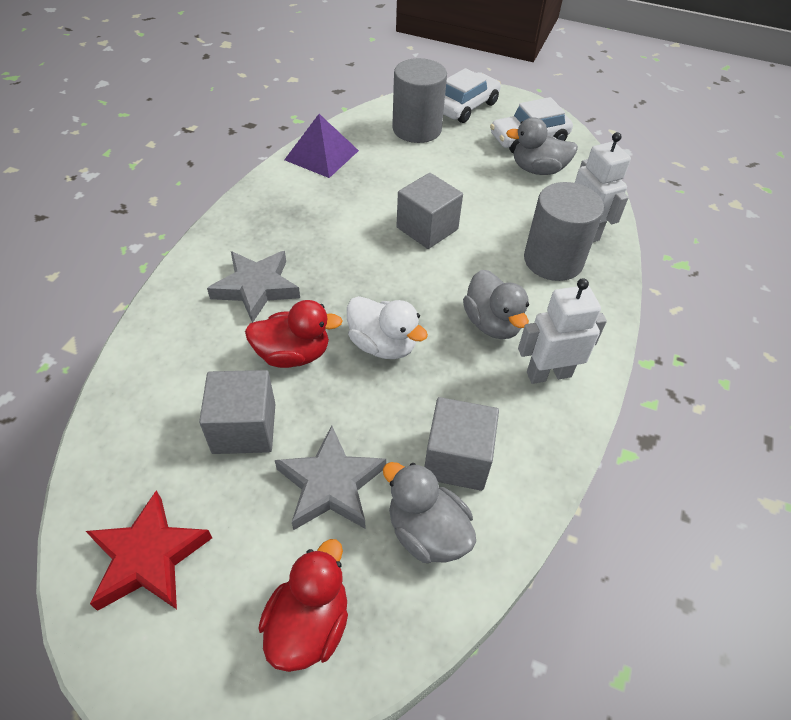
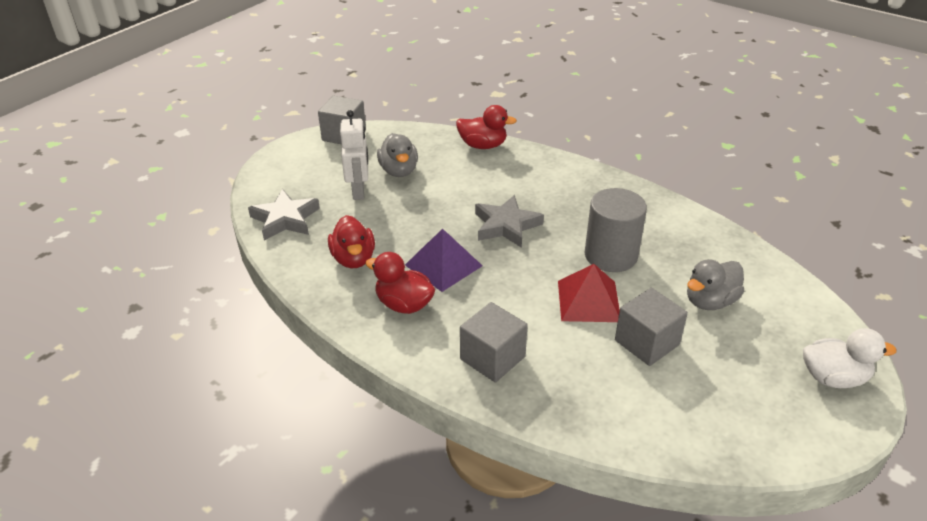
grey cylinder: 2 -> 1
grey duck: 3 -> 2
red duck: 2 -> 3
red pyramid: 0 -> 1
red star: 1 -> 0
white car: 2 -> 0
white robot: 2 -> 1

